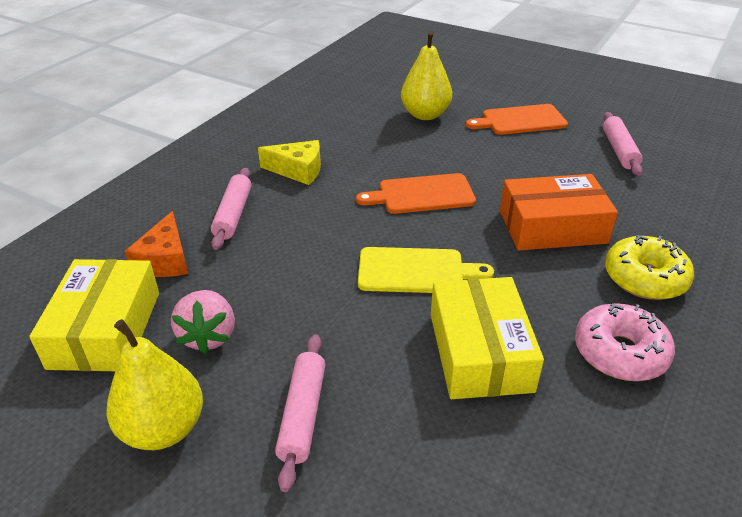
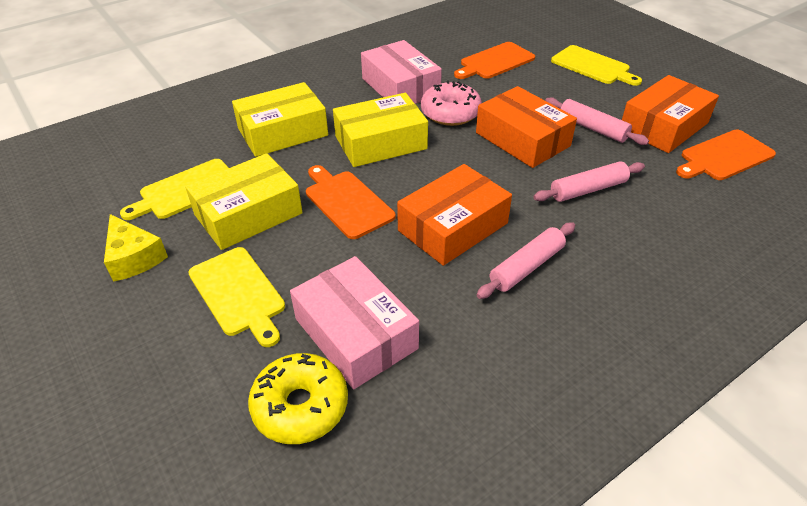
orange box: 1 -> 3
orange cheese: 1 -> 0
orange cutting board: 2 -> 3
pink box: 0 -> 2
pink strawberry: 1 -> 0
yellow box: 2 -> 3
yellow cutting board: 1 -> 3
yellow pear: 2 -> 0

